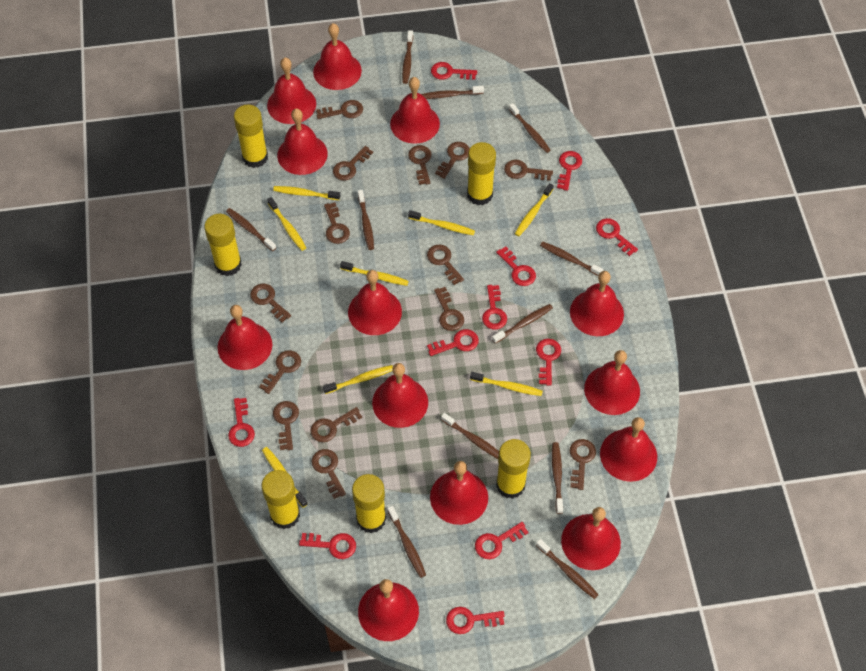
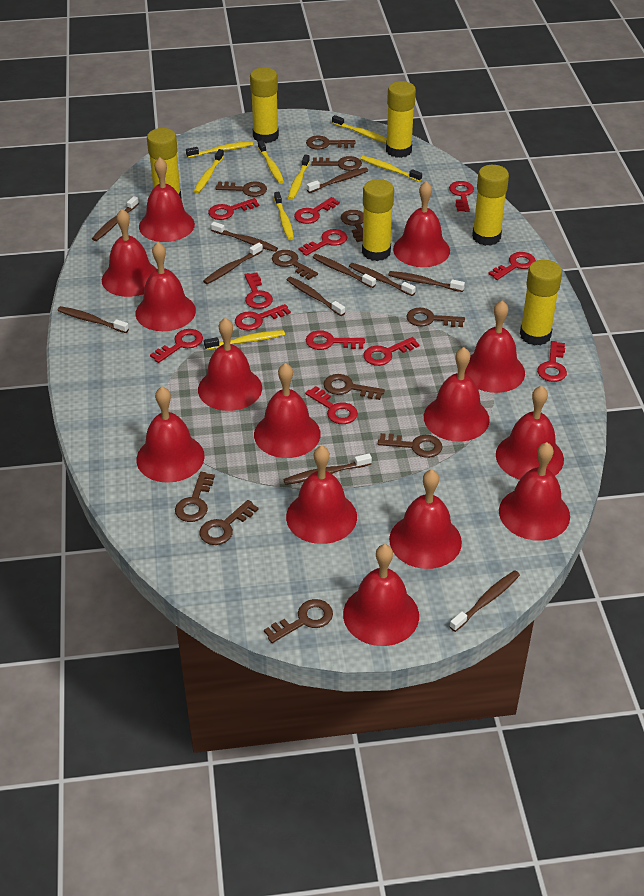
brown key: 14 -> 11
red bell: 13 -> 14
red key: 11 -> 12

